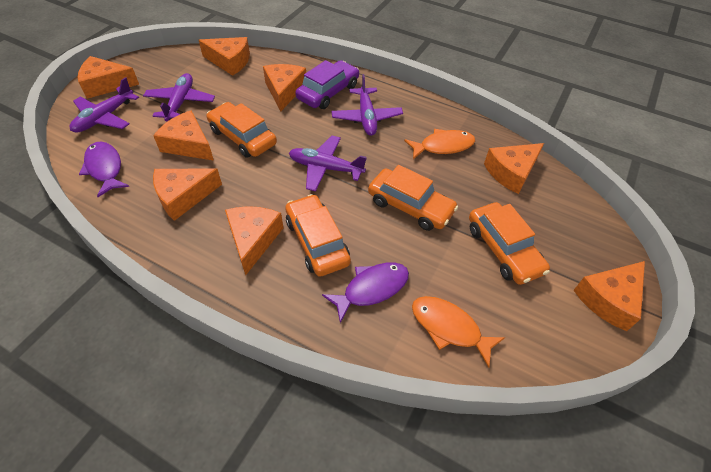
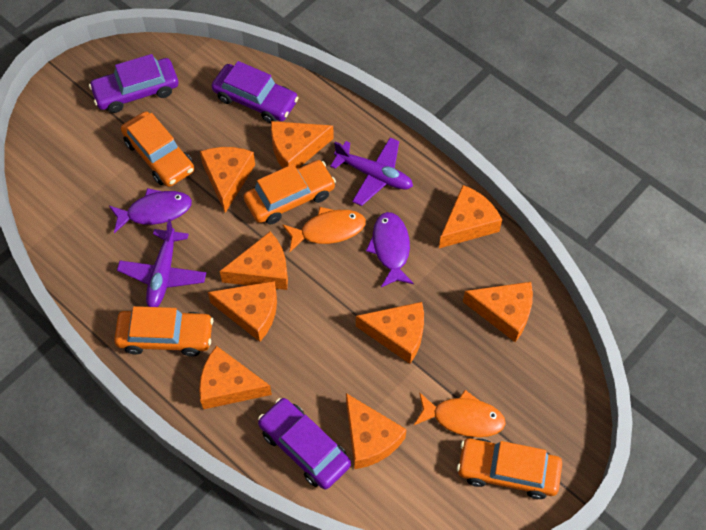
orange cheese: 8 -> 9
purple car: 1 -> 3
purple plane: 4 -> 2

